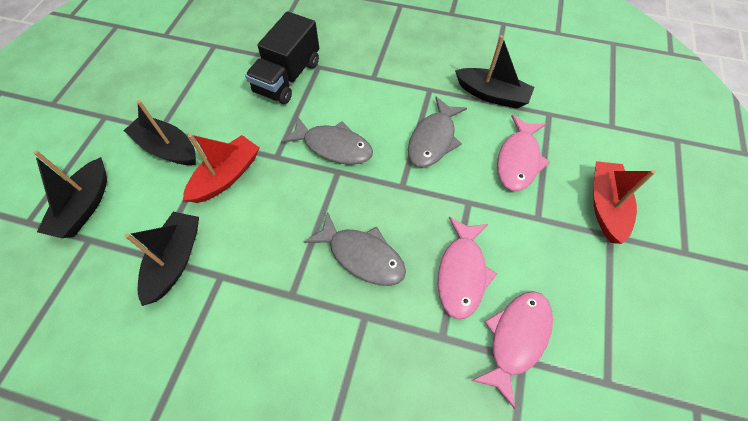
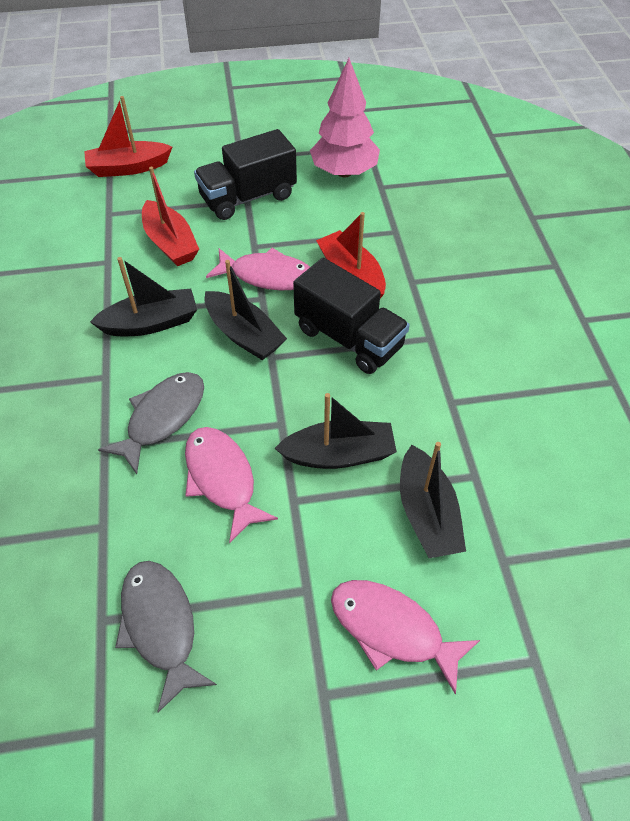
black truck: 1 -> 2
grey fish: 3 -> 2
pink tree: 0 -> 1
red boat: 2 -> 3

